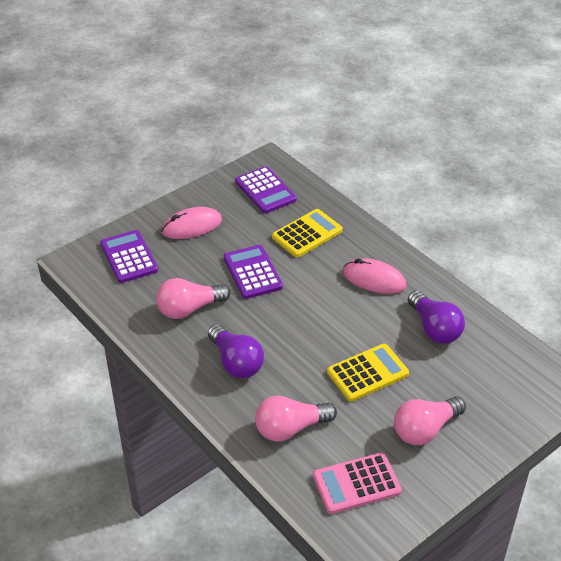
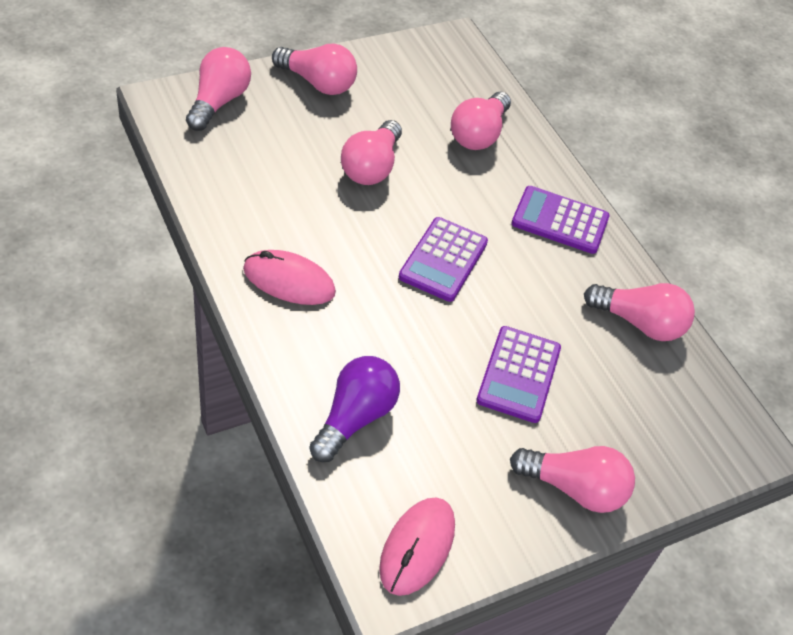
pink calculator: 1 -> 0
pink light bulb: 3 -> 6
purple light bulb: 2 -> 1
yellow calculator: 2 -> 0

